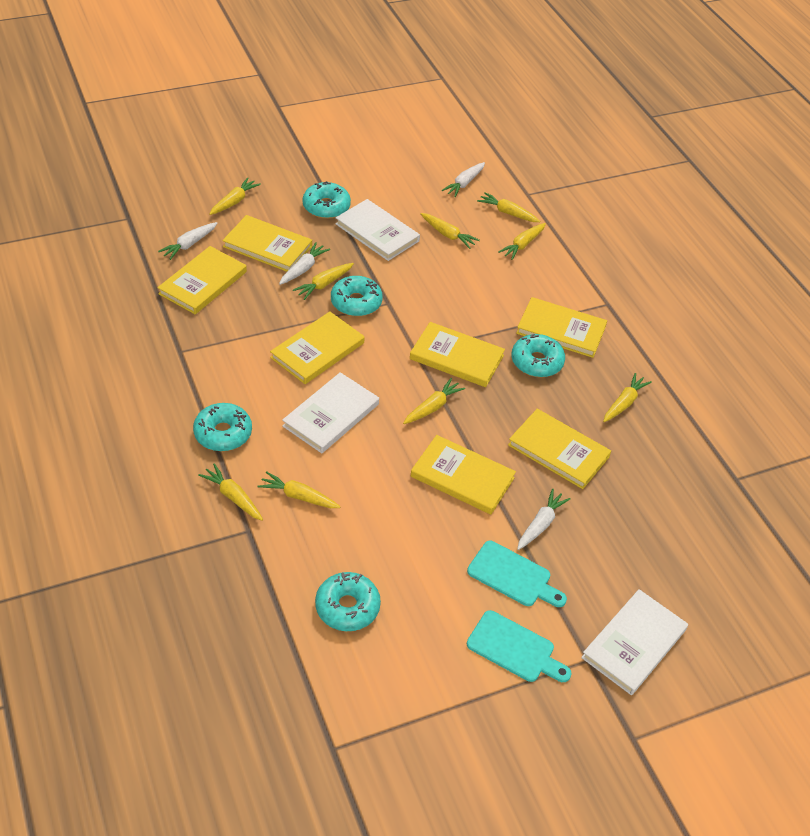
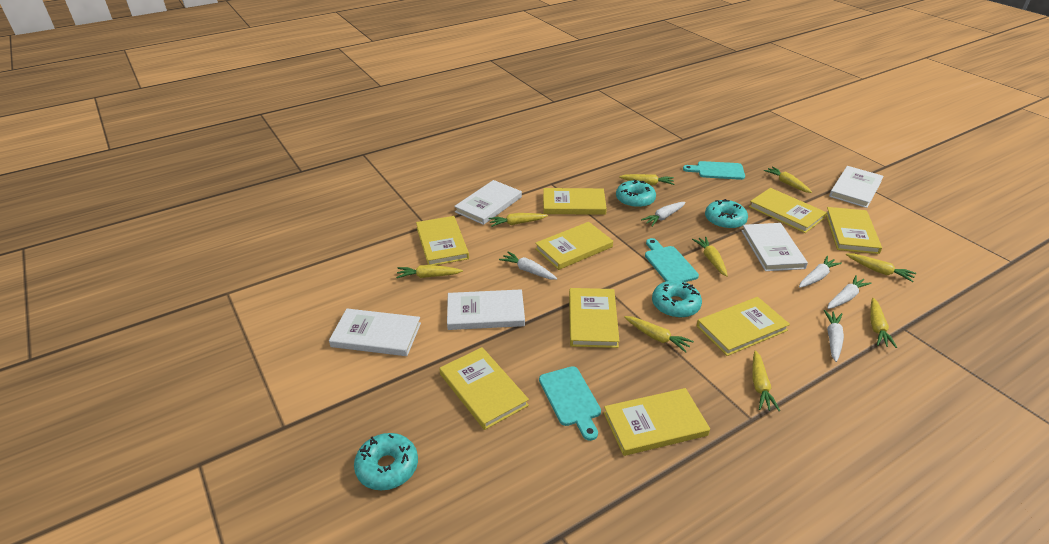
turquoise cutting board: 2 -> 3
turquoise donut: 5 -> 4
white book: 3 -> 5
white carrot: 4 -> 5
yellow book: 7 -> 9

